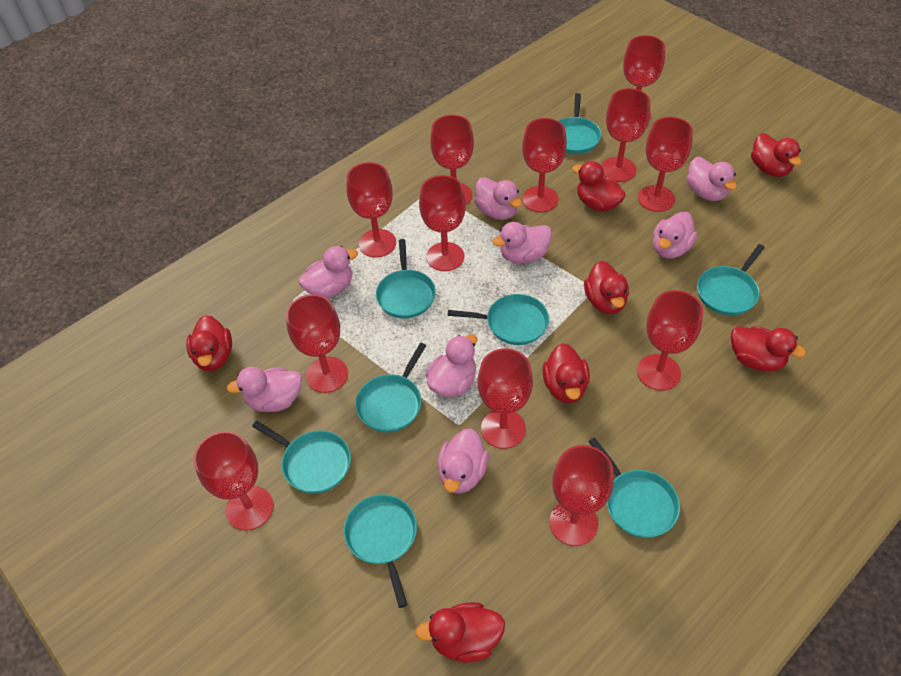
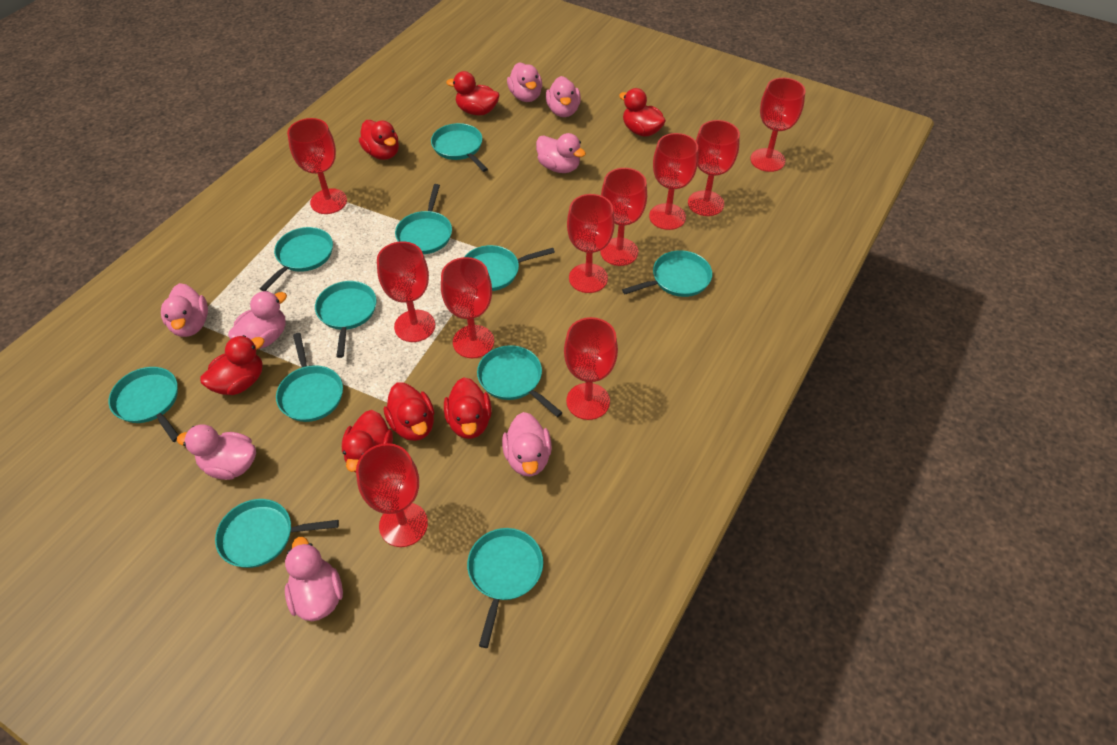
red goblet: 12 -> 10
turquoise pan: 8 -> 11

